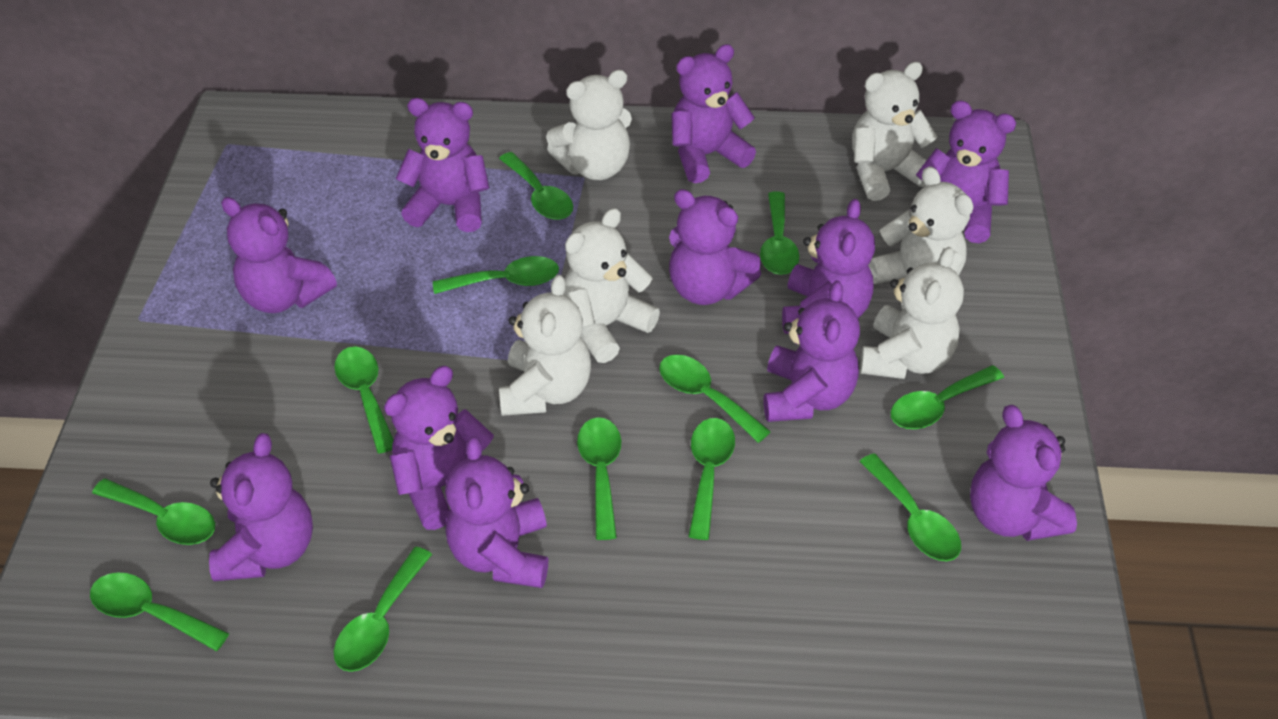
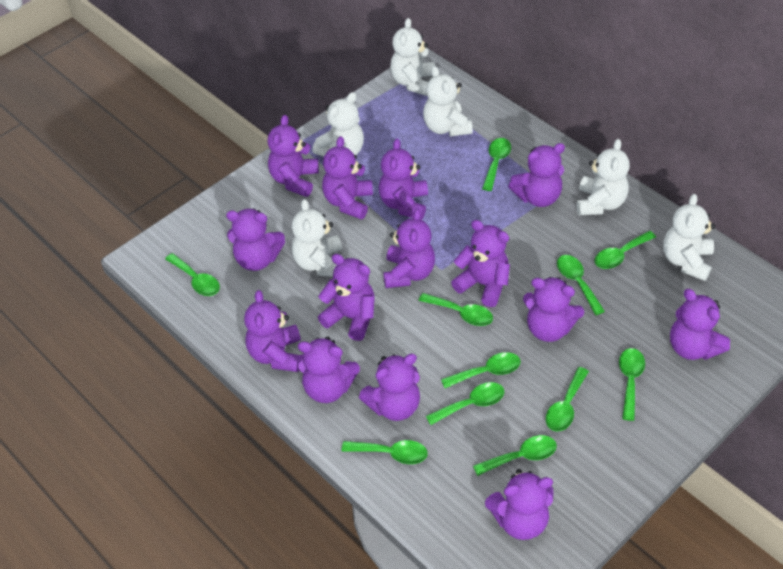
green spoon: 12 -> 11
purple teddy bear: 11 -> 14

